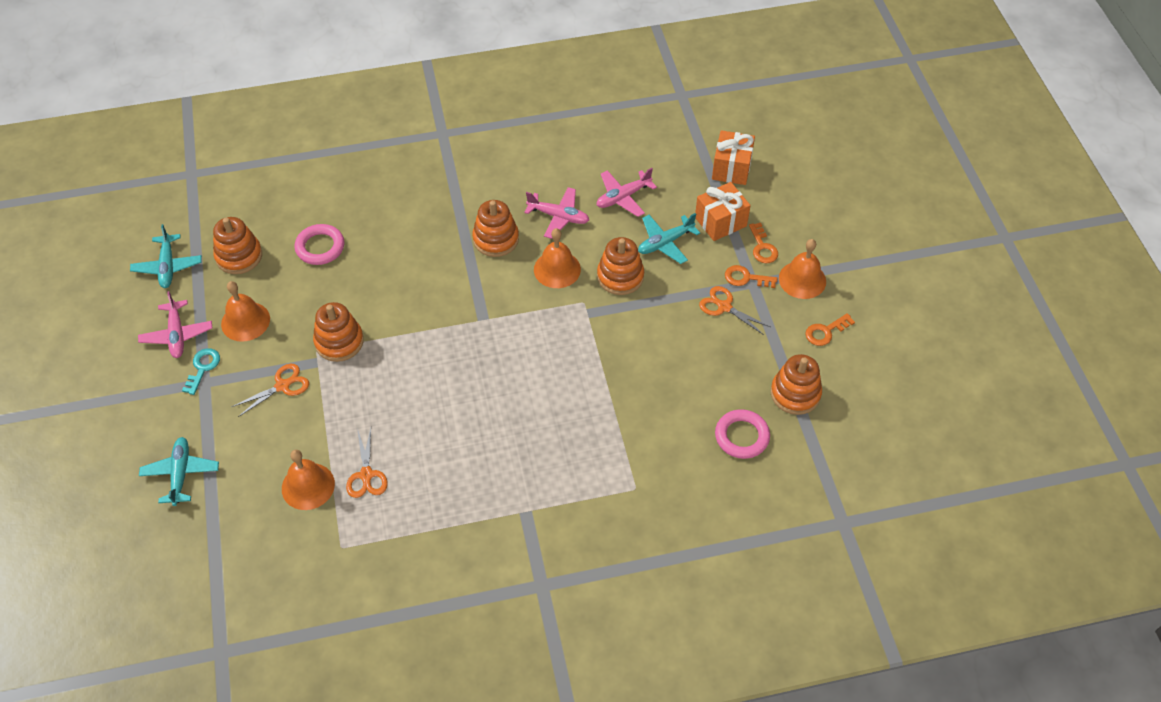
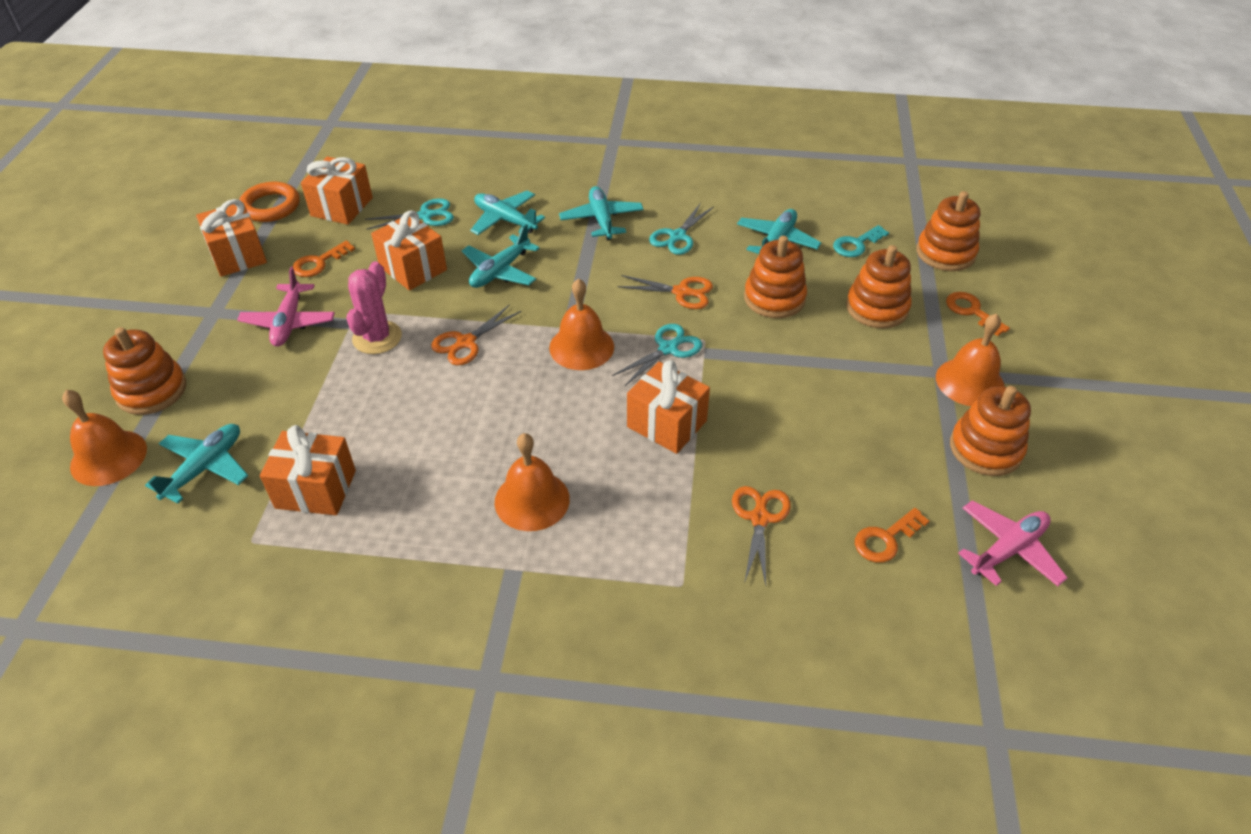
orange gift: 2 -> 5
orange ring: 0 -> 1
pink cactus: 0 -> 1
pink plane: 3 -> 2
pink ring: 2 -> 0
turquoise plane: 3 -> 5
turquoise scissors: 0 -> 3

